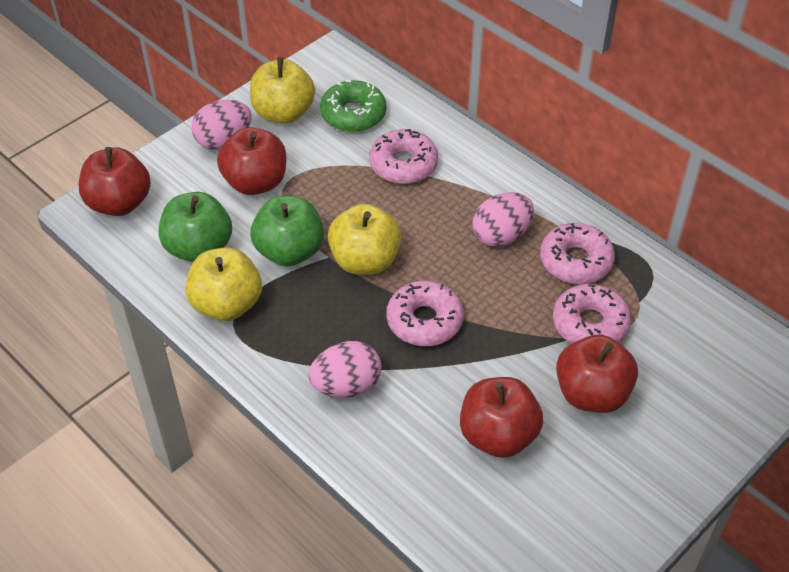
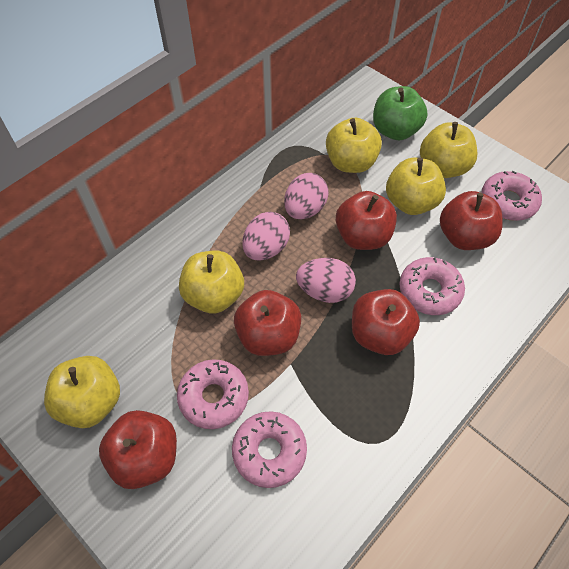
green apple: 2 -> 1
green donut: 1 -> 0
red apple: 4 -> 5
yellow apple: 3 -> 5

